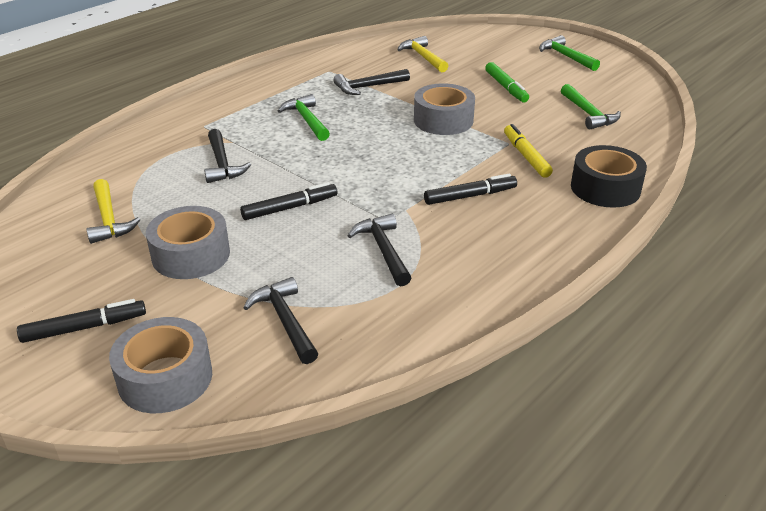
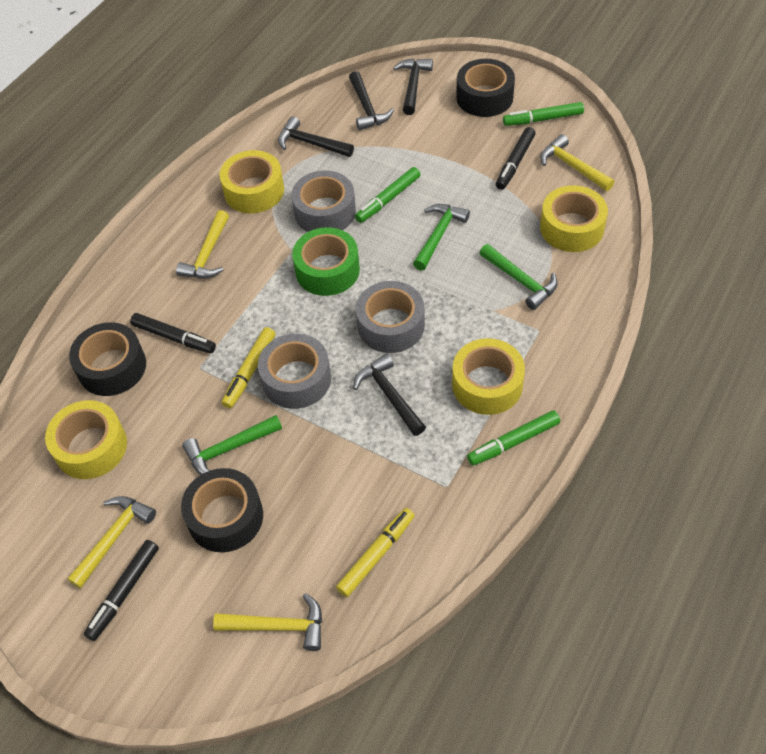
black tape: 1 -> 3
green marker: 1 -> 3
green tape: 0 -> 1
yellow hammer: 2 -> 4
yellow marker: 1 -> 2
yellow tape: 0 -> 4

